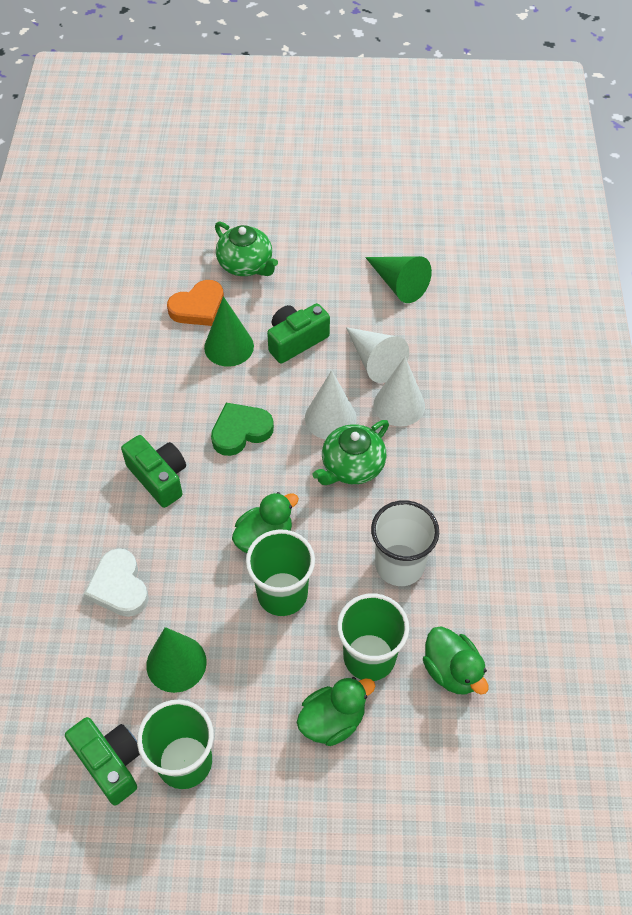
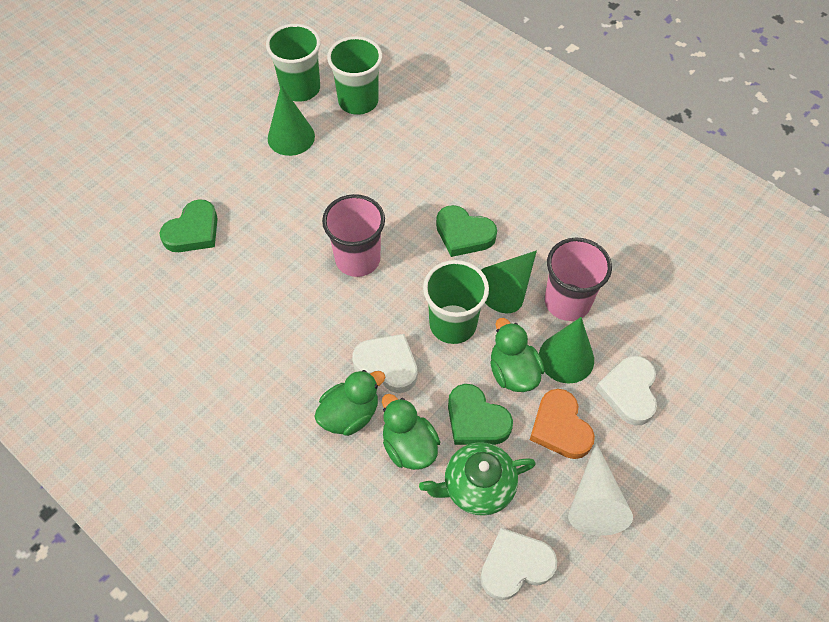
green camera: 3 -> 0
green heart: 1 -> 3
green teapot: 2 -> 1
pink cup: 0 -> 2
white cone: 3 -> 1
white cup: 1 -> 0
white heart: 1 -> 3

